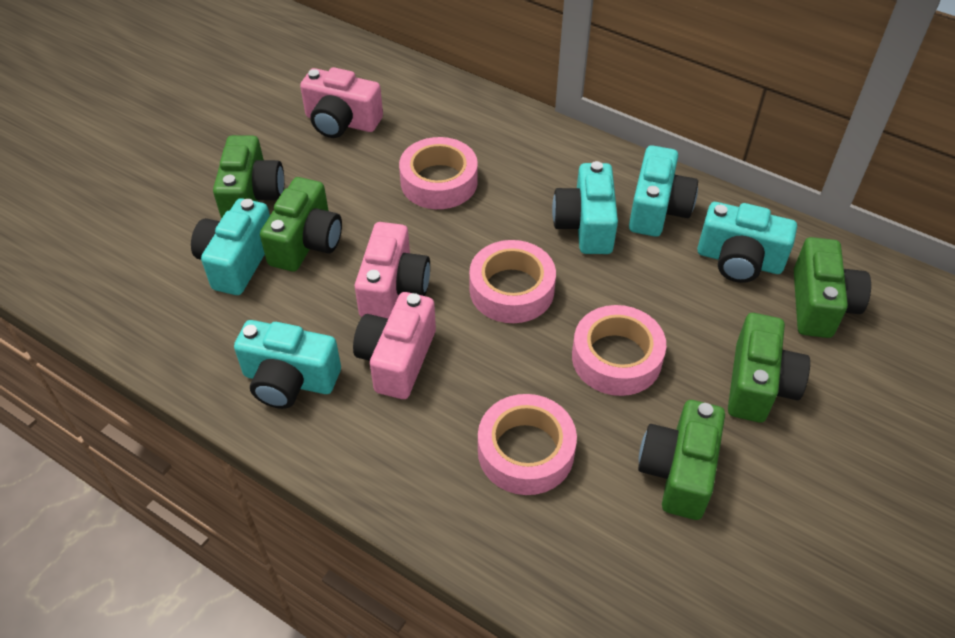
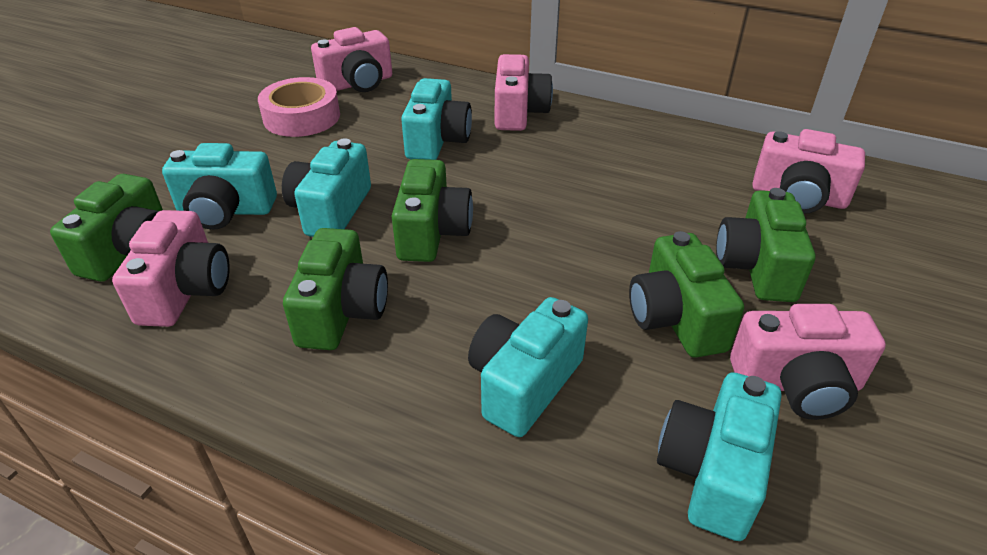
pink camera: 3 -> 5
pink tape: 4 -> 1

